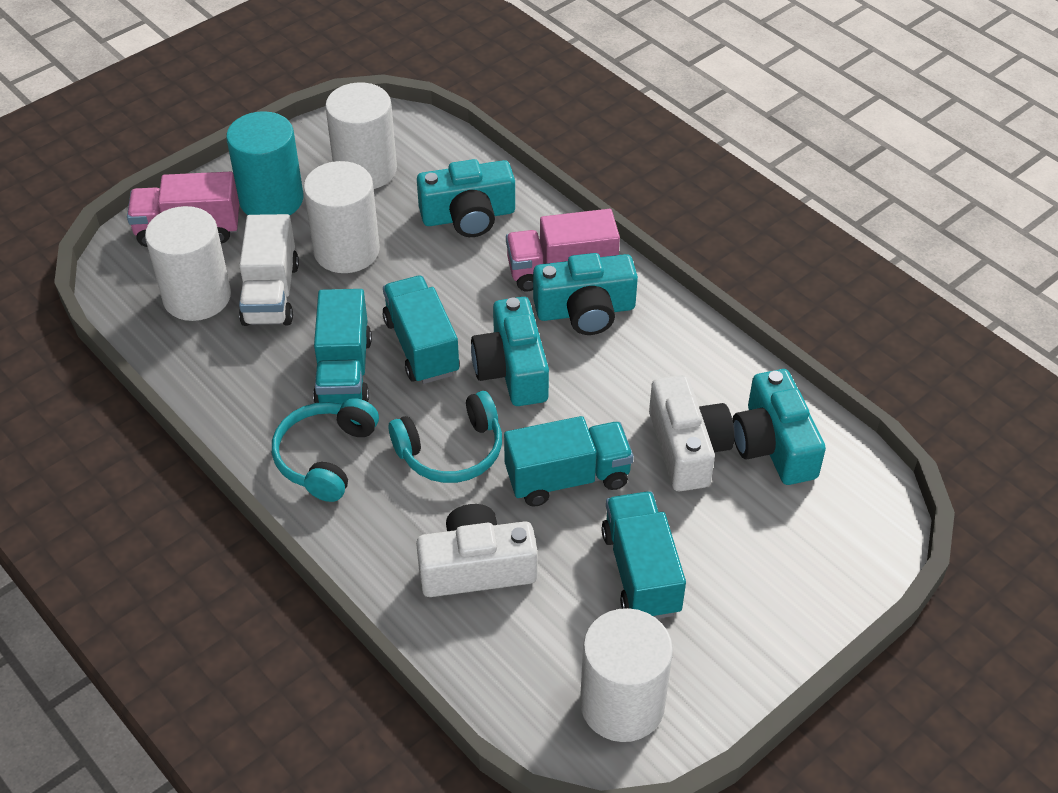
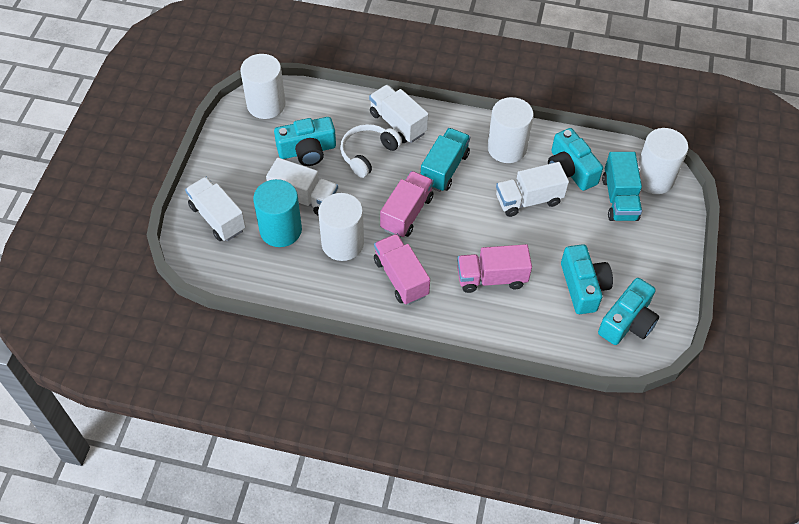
pink truck: 2 -> 3
turquoise headphones: 2 -> 0
turquoise truck: 4 -> 2
white camera: 2 -> 0
white headphones: 0 -> 1
white truck: 1 -> 4

